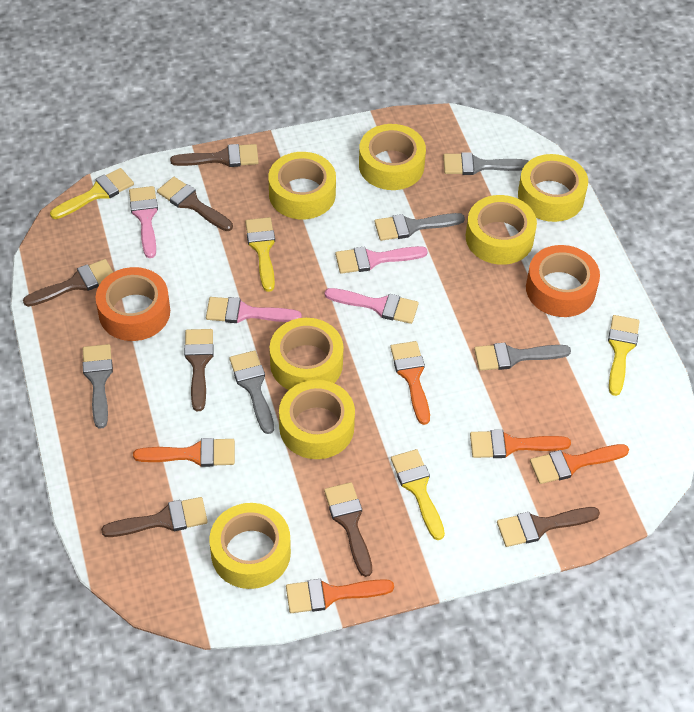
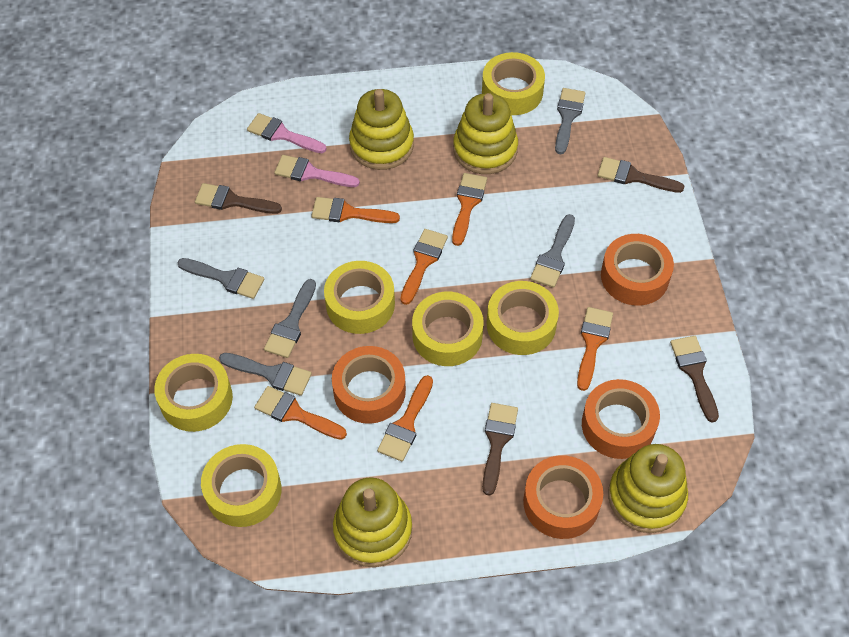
brown brush: 7 -> 4
orange brush: 5 -> 6
orange tape: 2 -> 4
pink brush: 4 -> 2
yellow brush: 4 -> 0
yellow stacking toy: 0 -> 4
yellow tape: 7 -> 6

